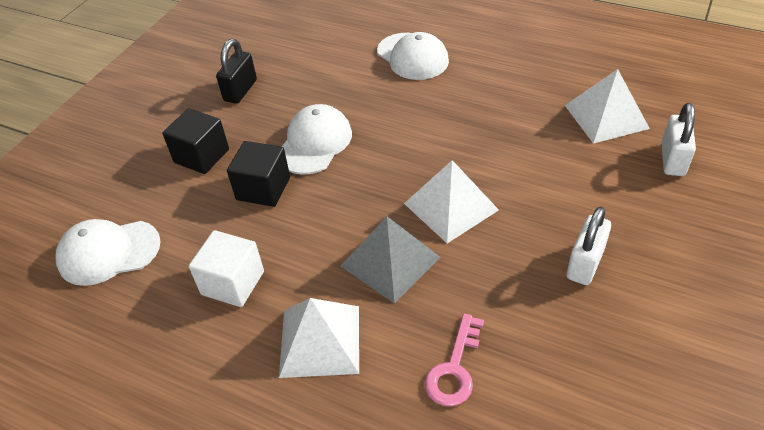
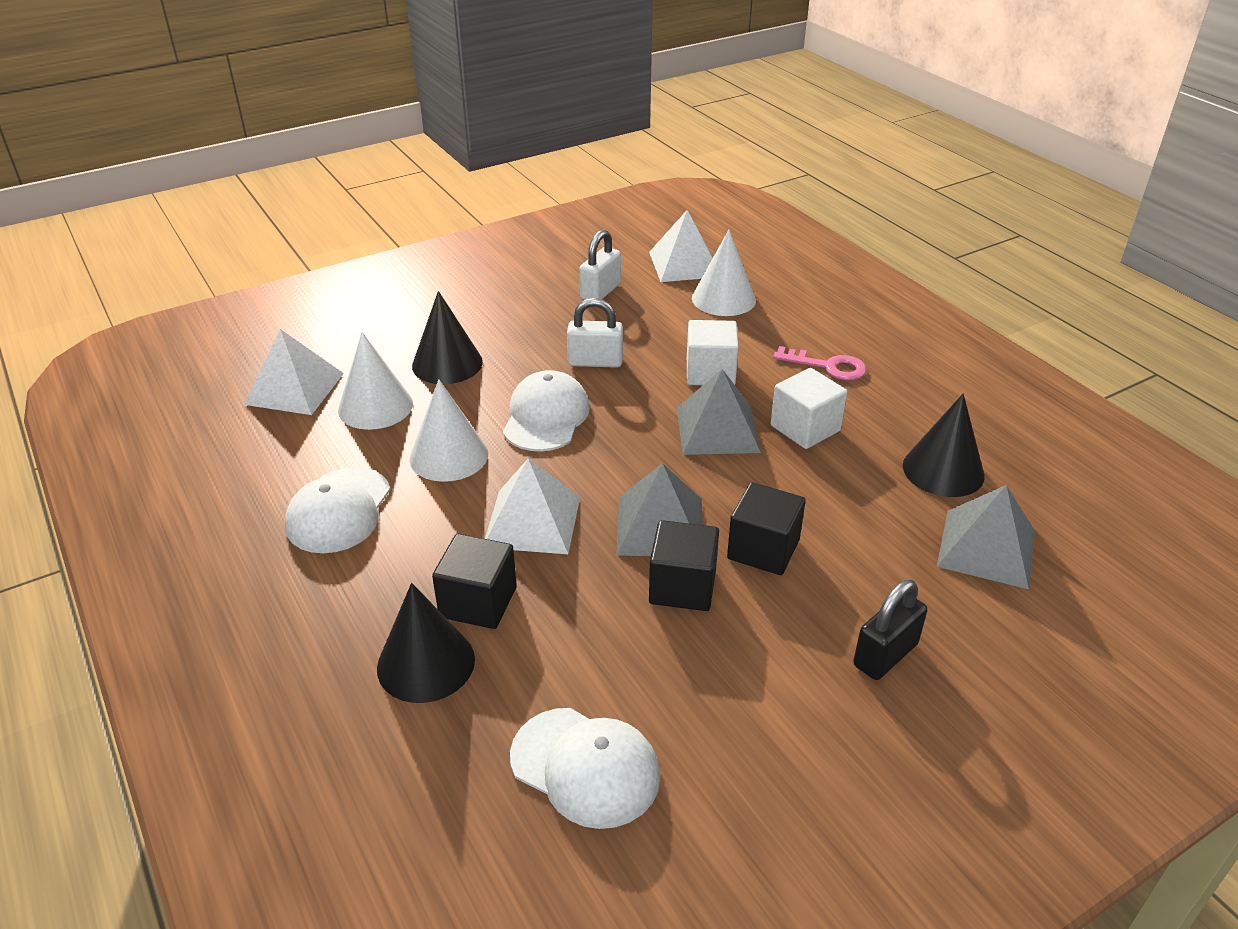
black cone: 0 -> 3
black cube: 2 -> 3
grey pyramid: 1 -> 3
white cone: 0 -> 3
white cube: 1 -> 2

